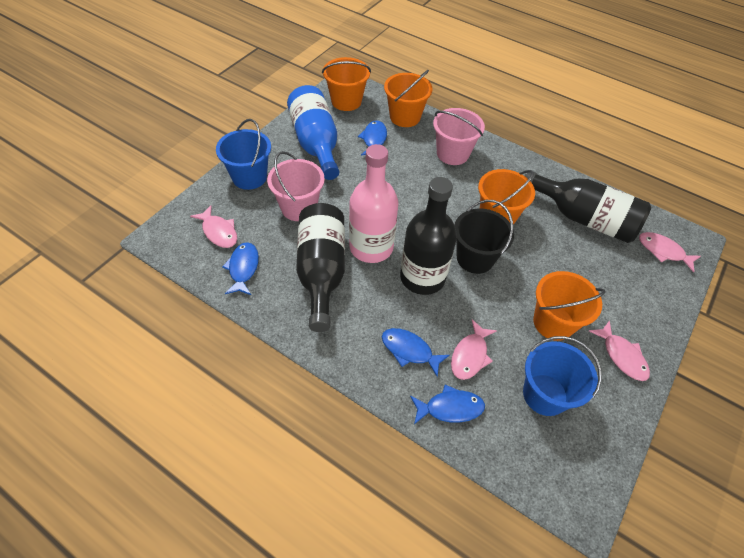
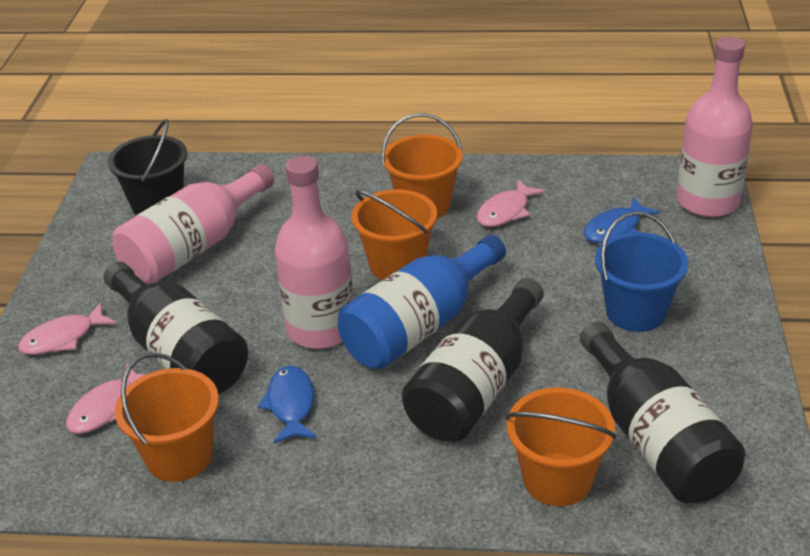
blue bucket: 2 -> 1
blue fish: 4 -> 2
pink bottle: 1 -> 3
pink bucket: 2 -> 0
pink fish: 4 -> 3

